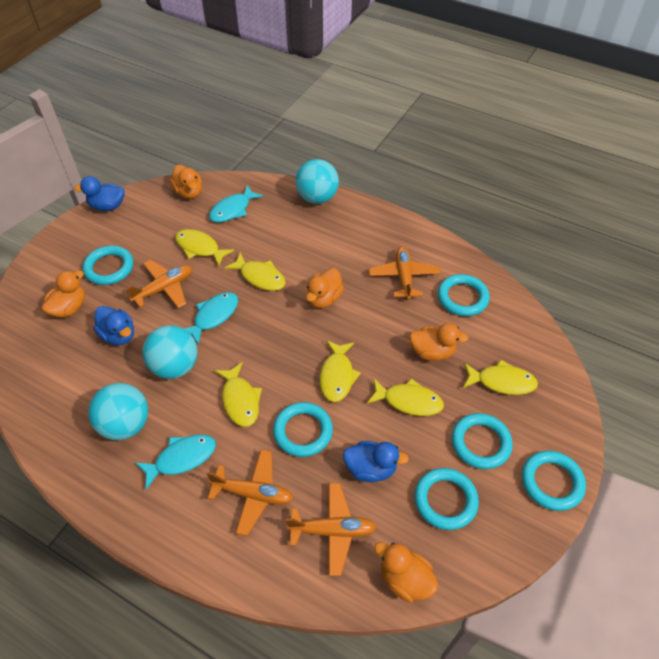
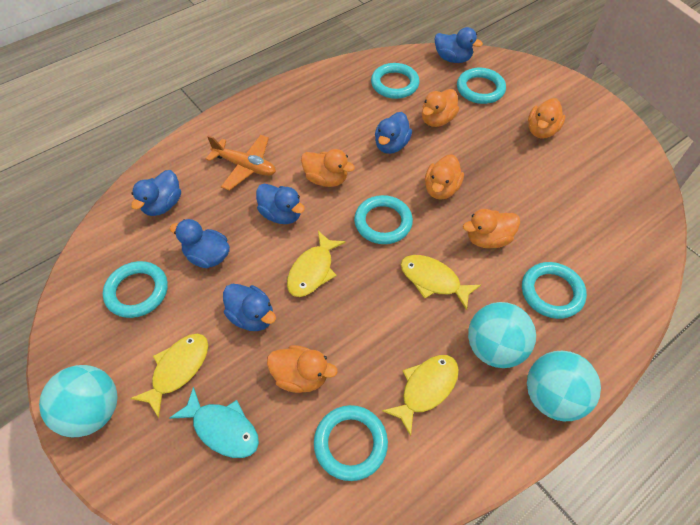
blue duck: 3 -> 6
orange duck: 5 -> 6
orange plane: 4 -> 1
turquoise fish: 3 -> 1
yellow fish: 6 -> 4

